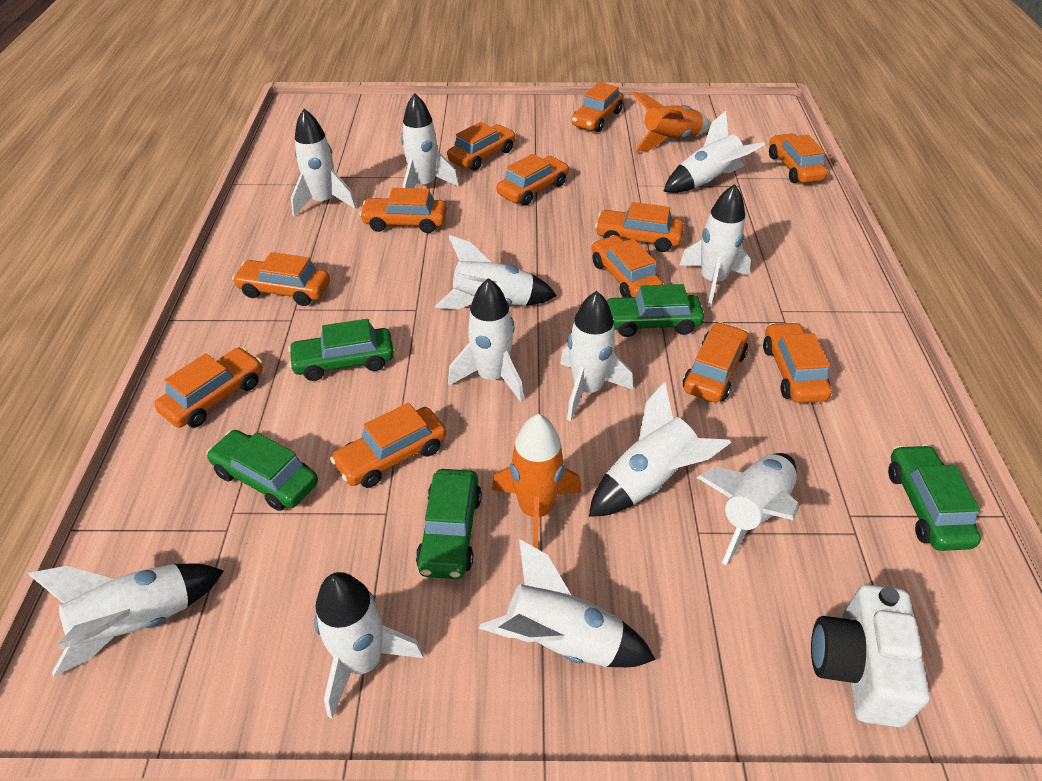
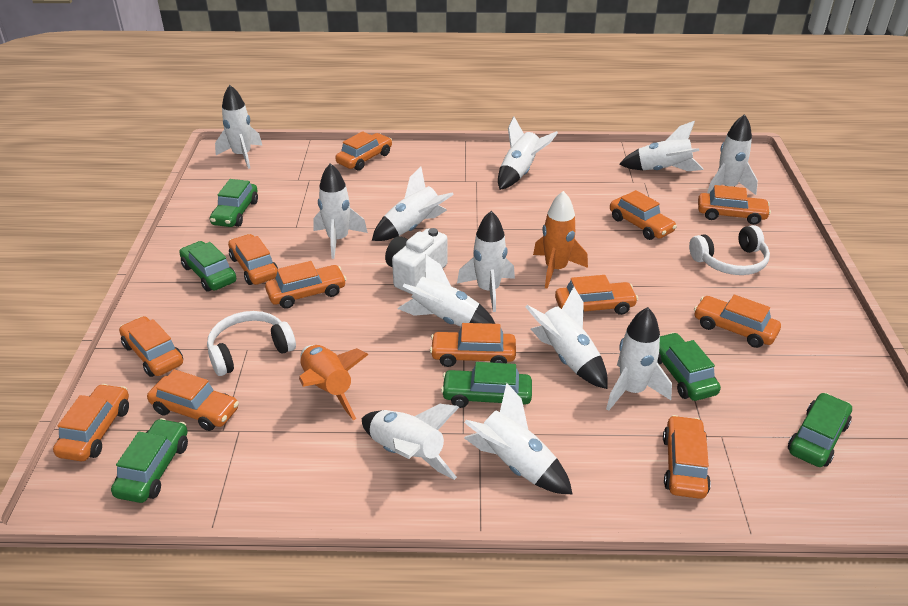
green car: 5 -> 6
white headphones: 0 -> 2

